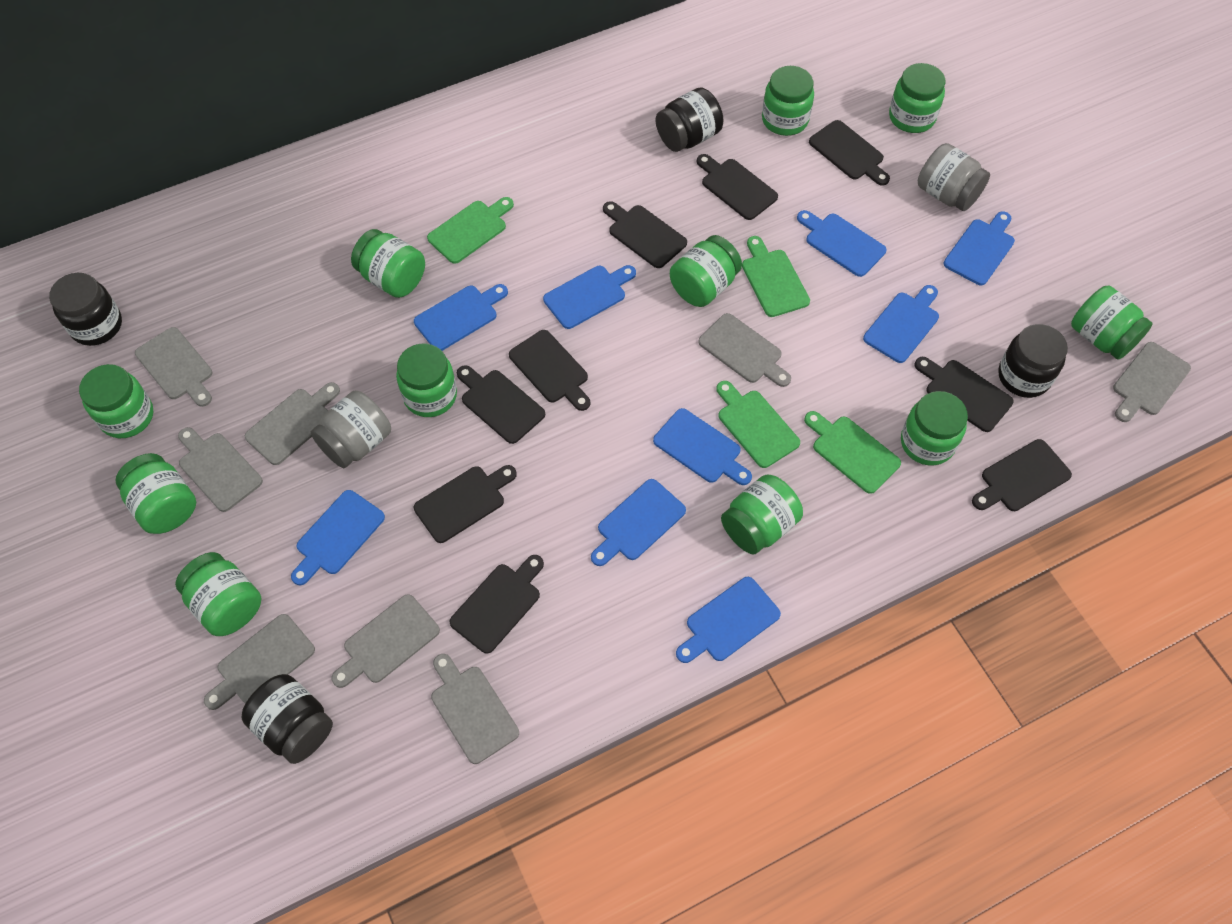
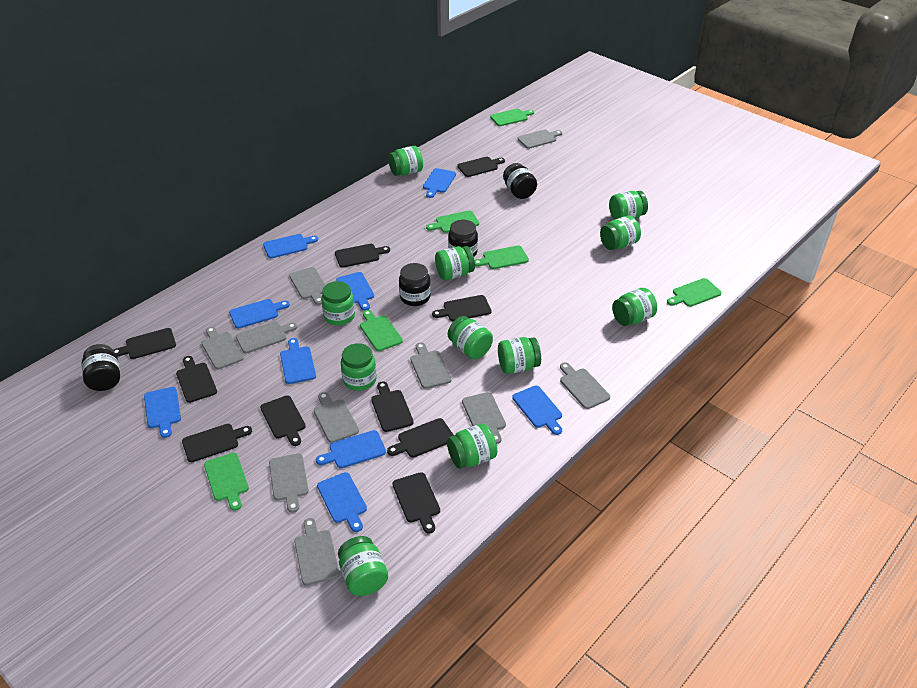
black cutting board: 9 -> 10
green cutting board: 4 -> 6
grey cutting board: 8 -> 10
grey jar: 2 -> 0

